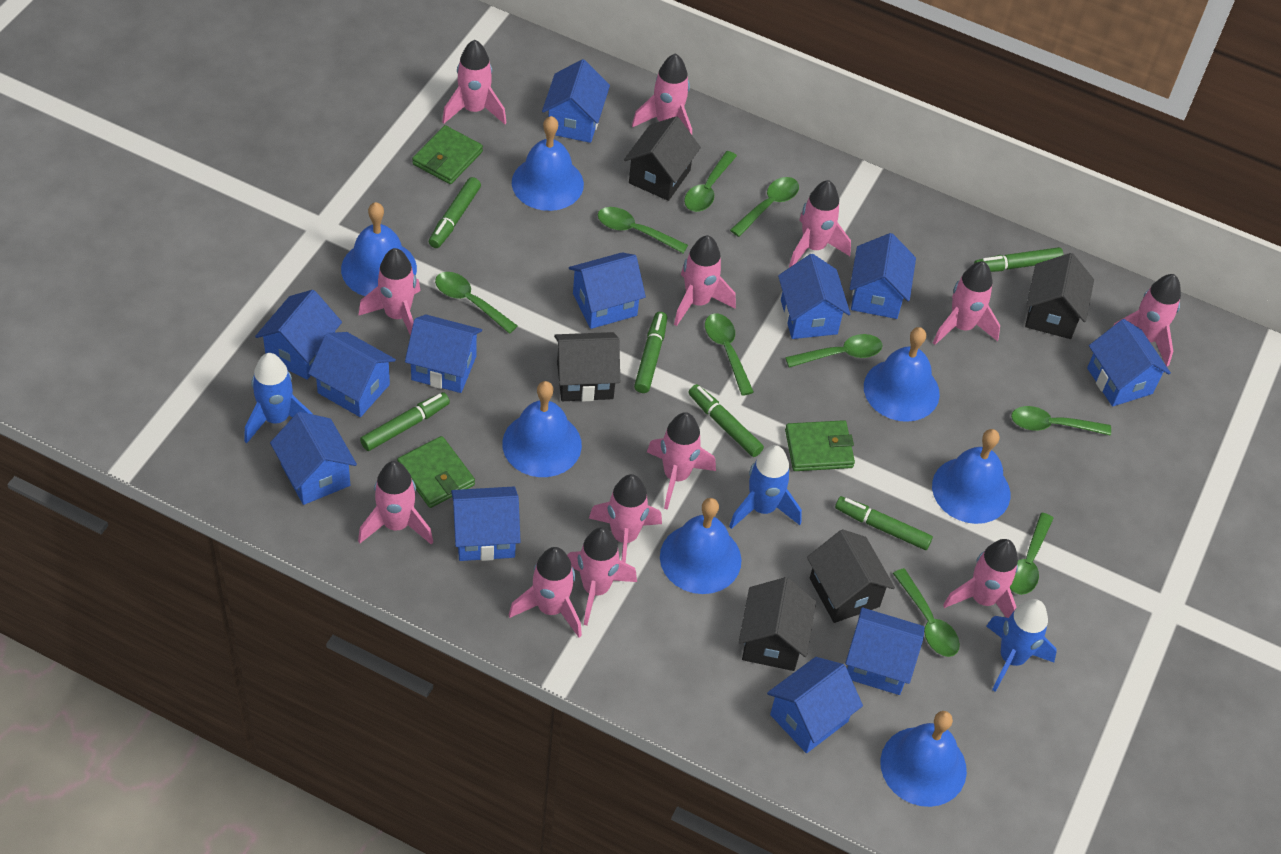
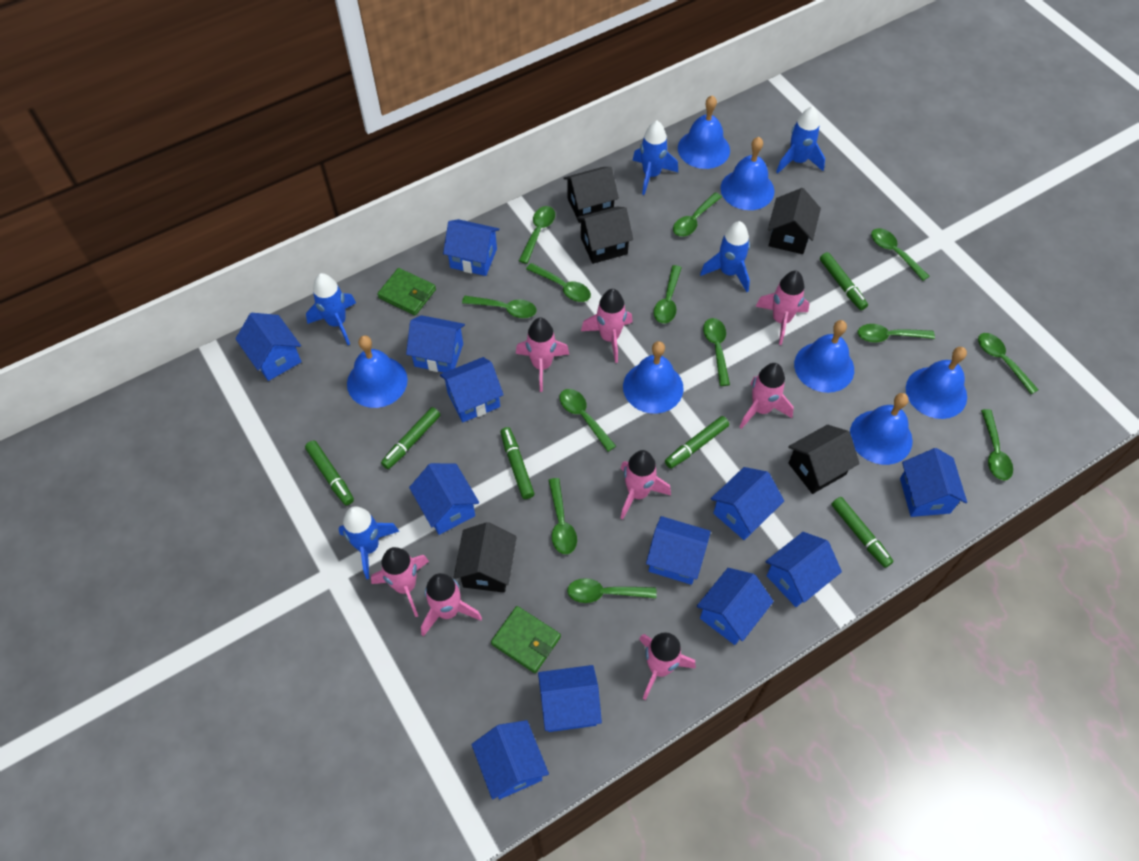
blue rocket: 3 -> 5
green spoon: 9 -> 13
green wallet: 3 -> 2
pink rocket: 13 -> 8

